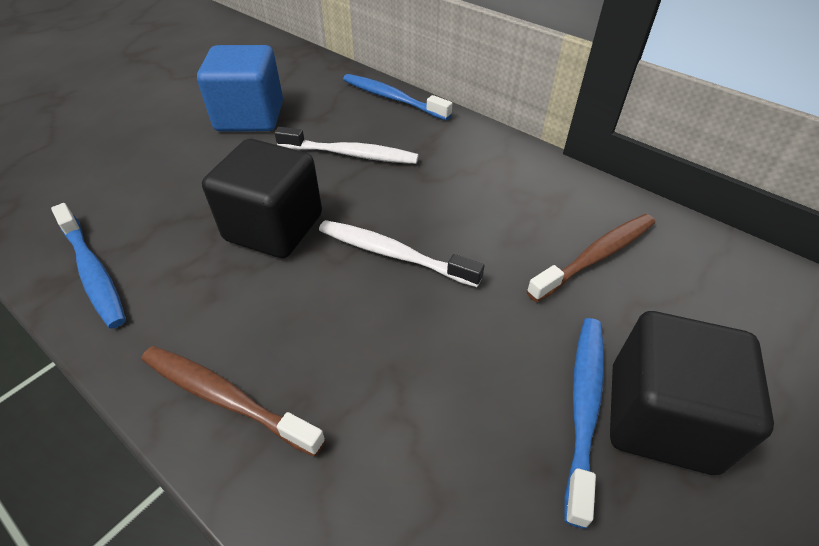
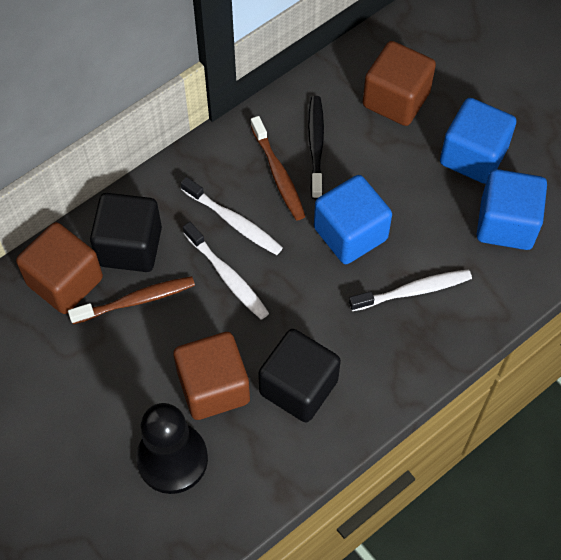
black pawn: 0 -> 1
black toothbrush: 0 -> 1
blue cube: 1 -> 3
blue toothbrush: 3 -> 0
brown cube: 0 -> 3
white toothbrush: 2 -> 3

